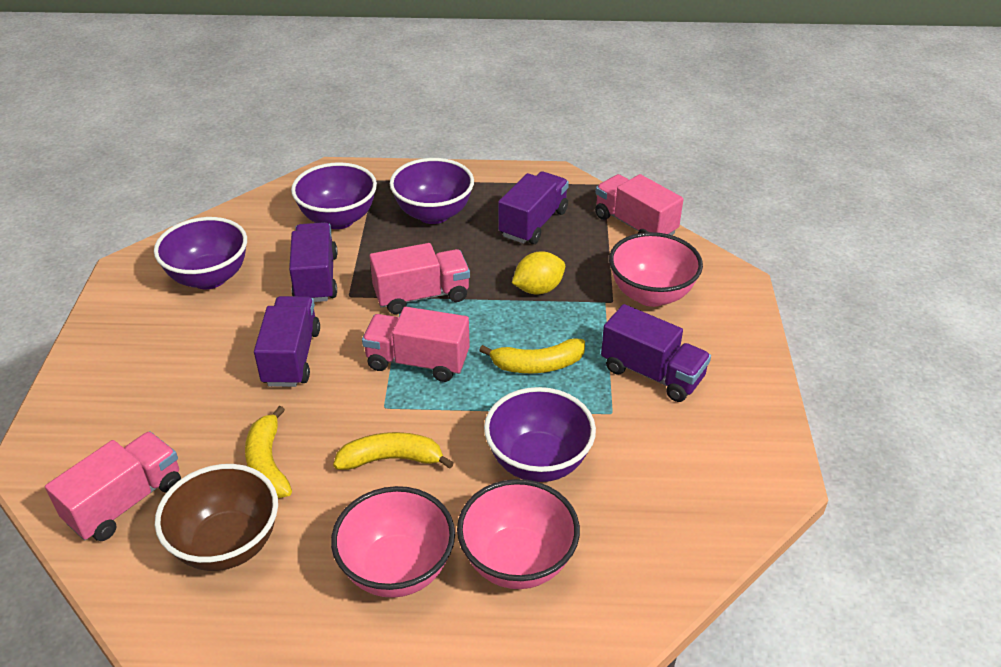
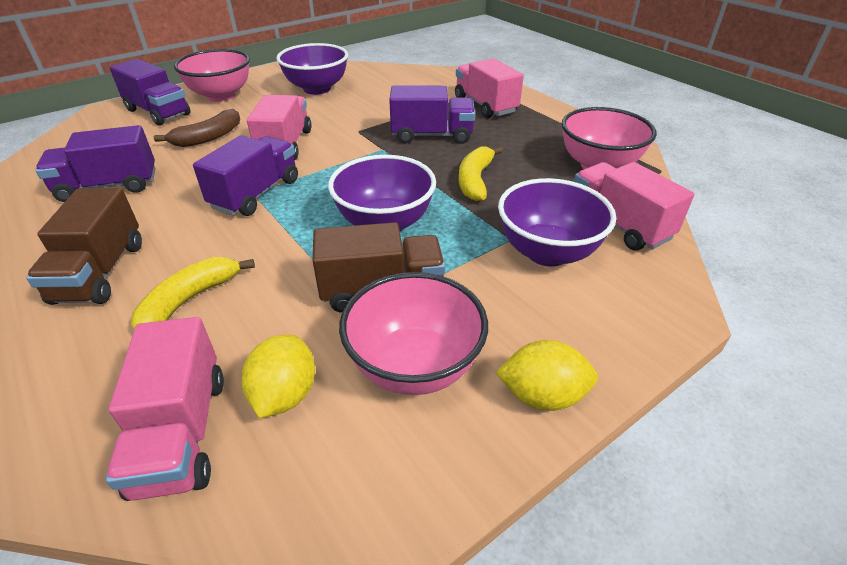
brown banana: 0 -> 1
brown bowl: 1 -> 0
brown truck: 0 -> 2
purple bowl: 4 -> 3
yellow banana: 3 -> 2
yellow lemon: 1 -> 2

